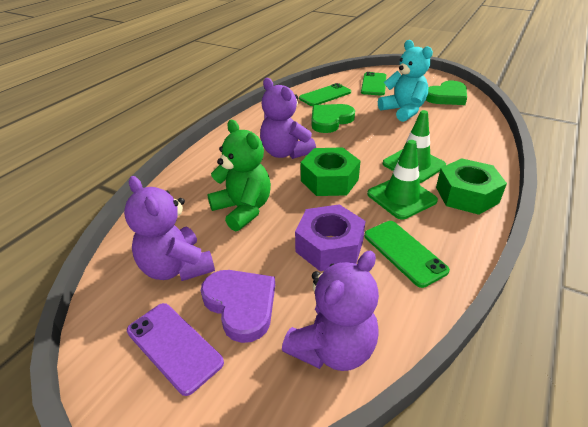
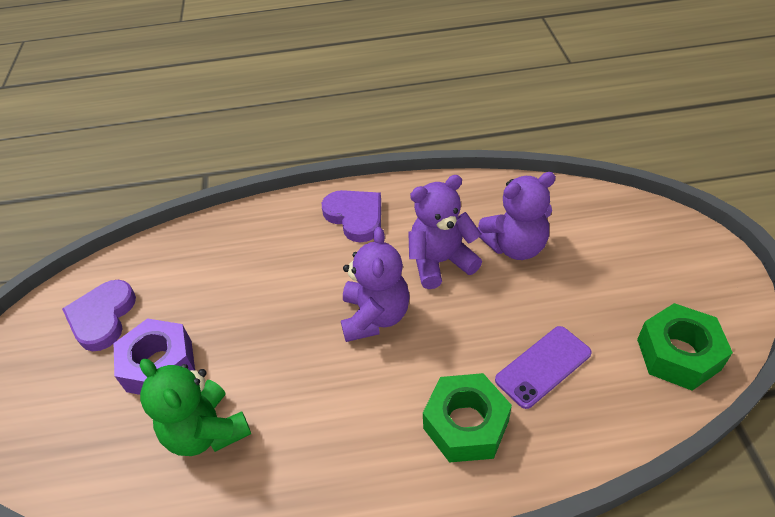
green heart: 2 -> 0
green phone: 3 -> 0
green traffic cone: 2 -> 0
purple heart: 1 -> 2
turquoise teddy bear: 1 -> 0

